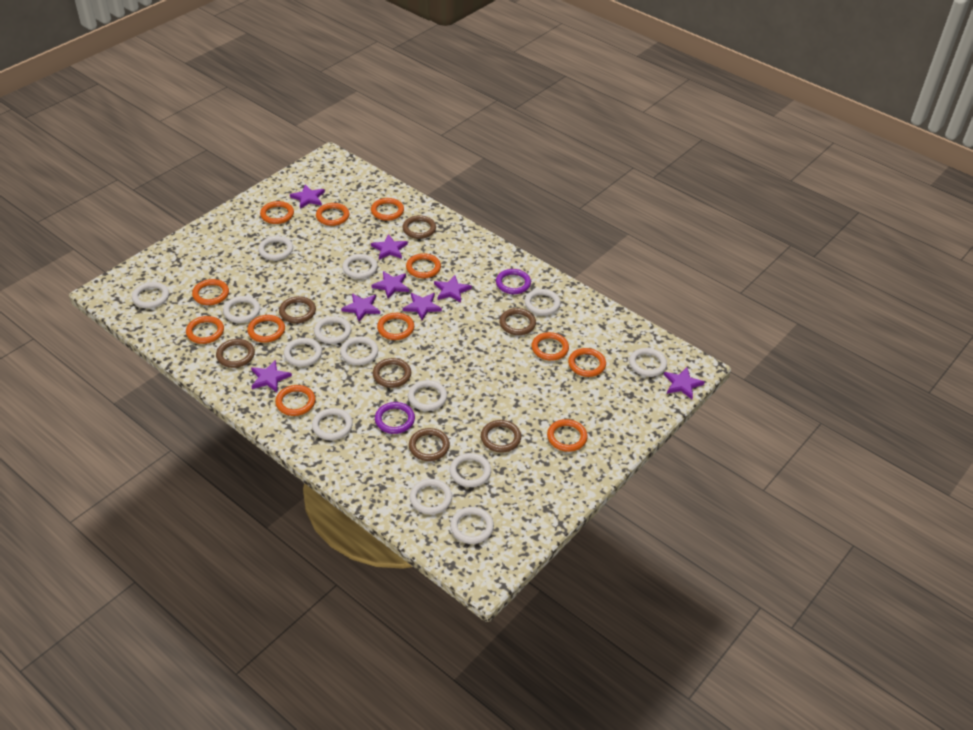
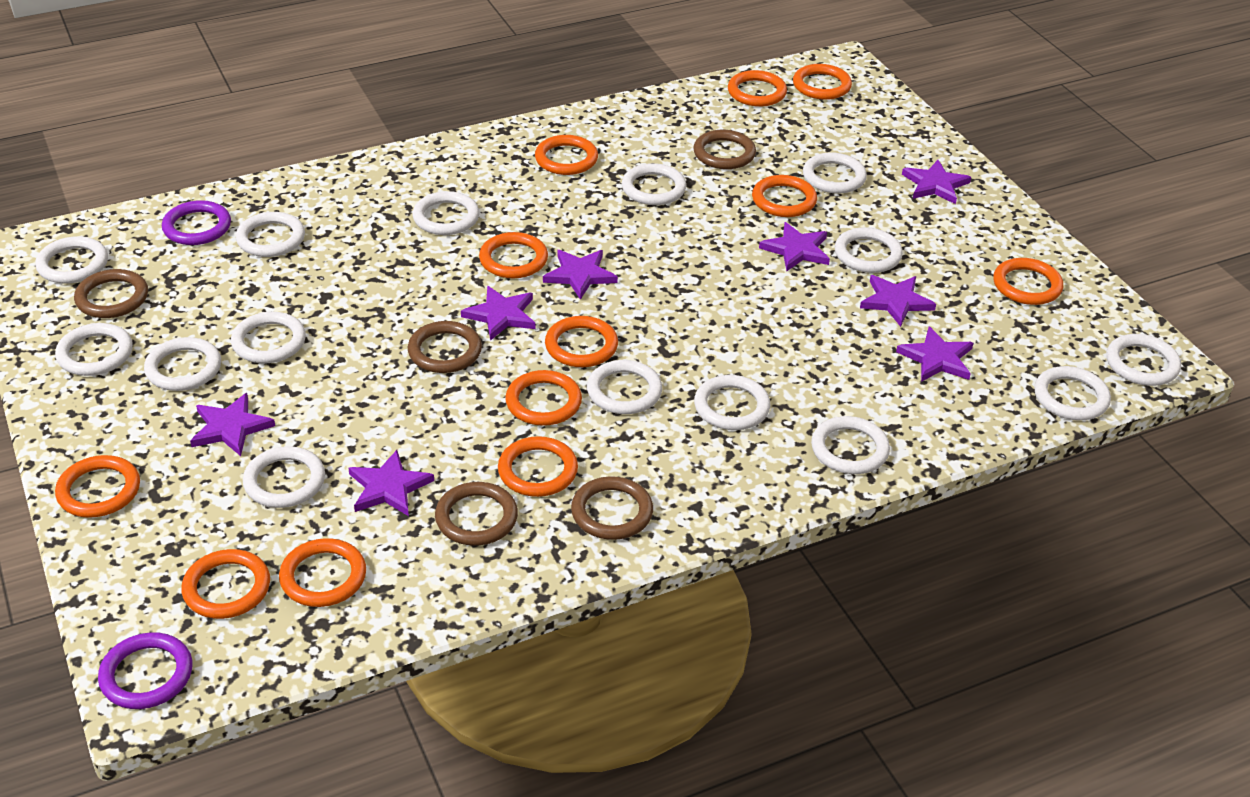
brown ring: 7 -> 5
white ring: 14 -> 15

